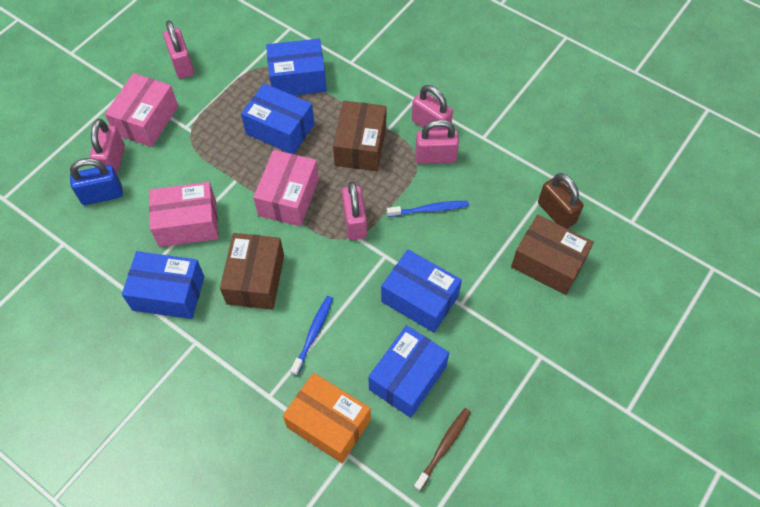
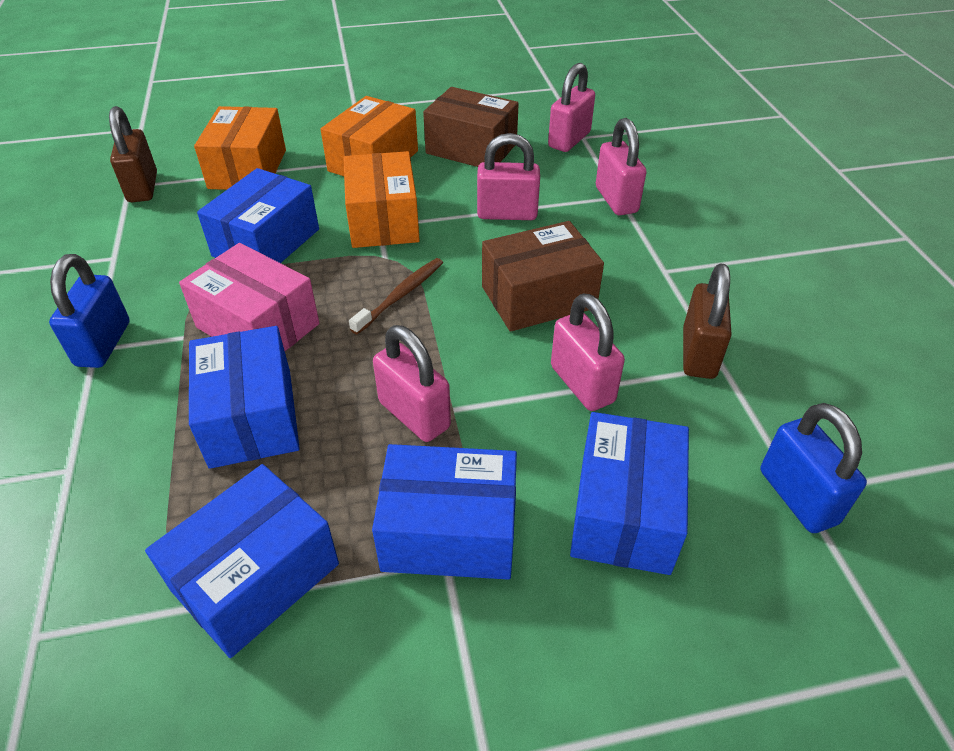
blue padlock: 1 -> 2
blue toothbrush: 2 -> 0
brown box: 3 -> 2
brown padlock: 1 -> 2
orange box: 1 -> 3
pink box: 3 -> 1

